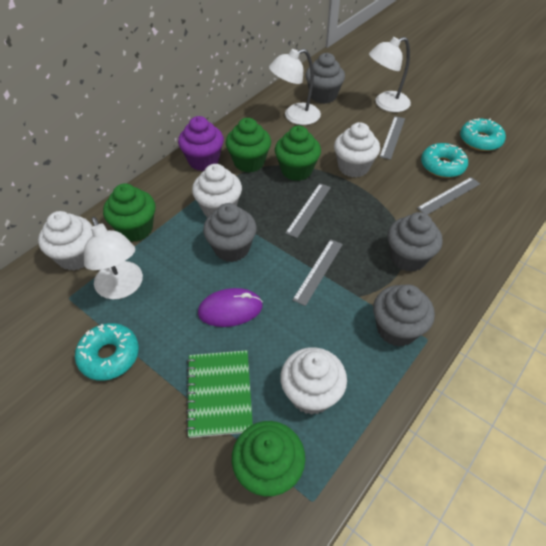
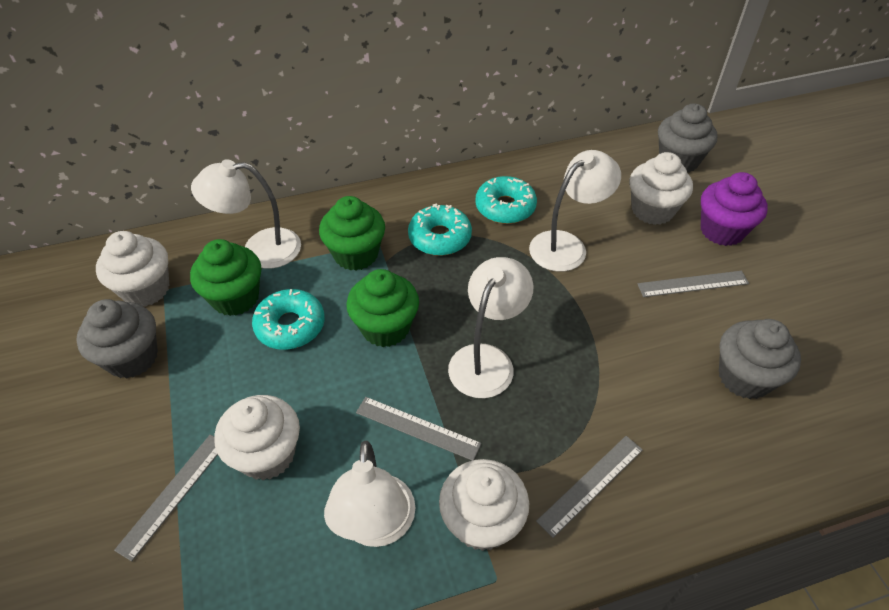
green cupcake: 4 -> 3
green notebook: 1 -> 0
grey cupcake: 4 -> 3
purple mouse: 1 -> 0
white lamp: 3 -> 4

